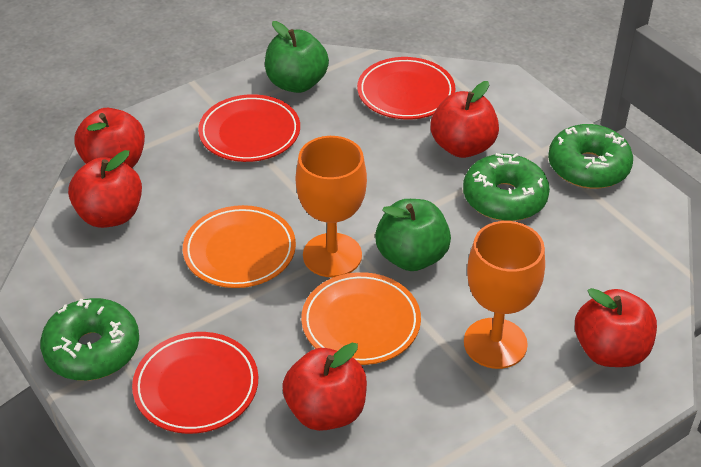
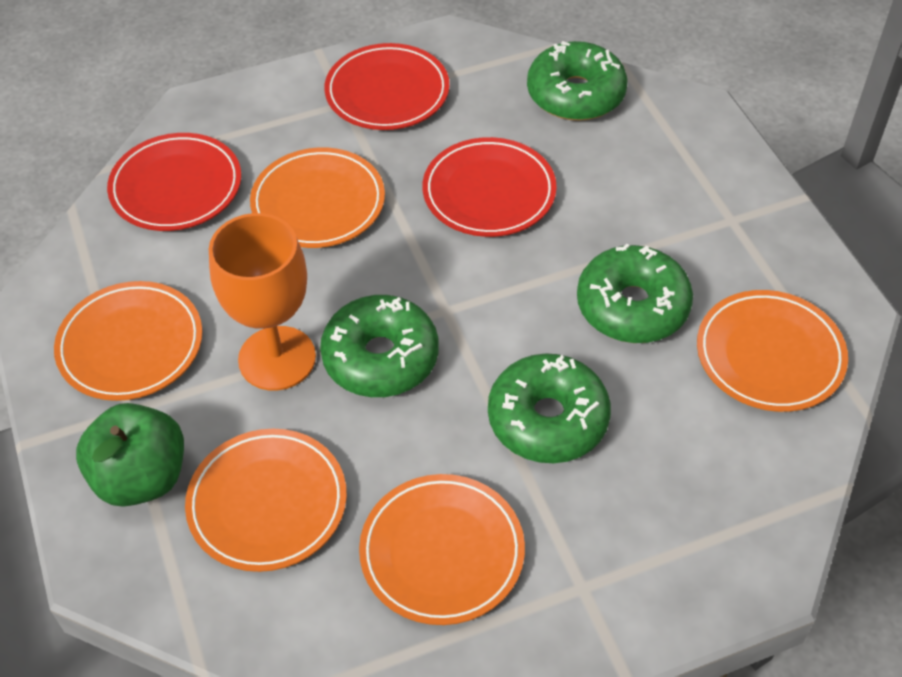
green apple: 2 -> 1
green donut: 3 -> 4
orange goblet: 2 -> 1
orange plate: 2 -> 5
red apple: 5 -> 0

